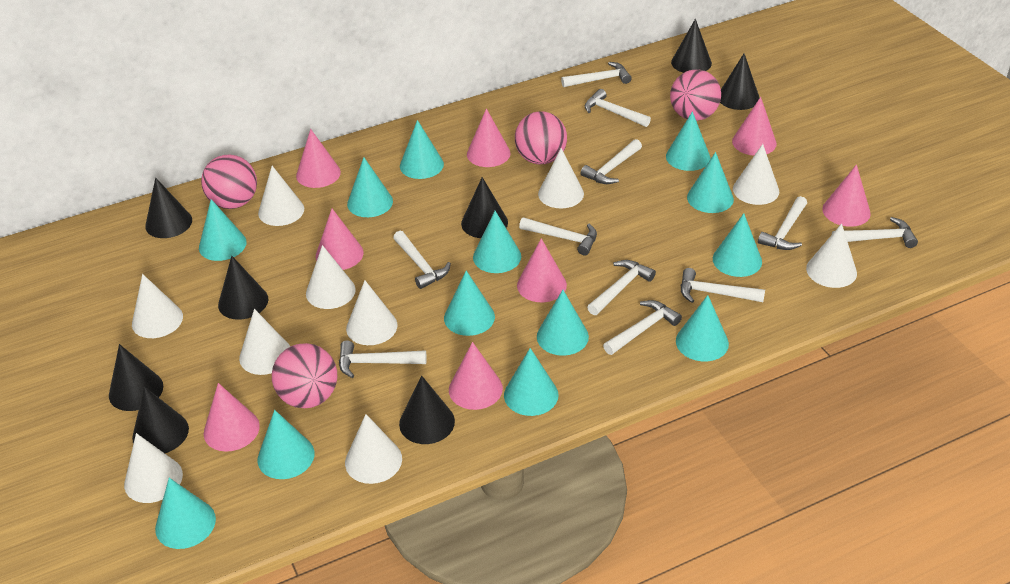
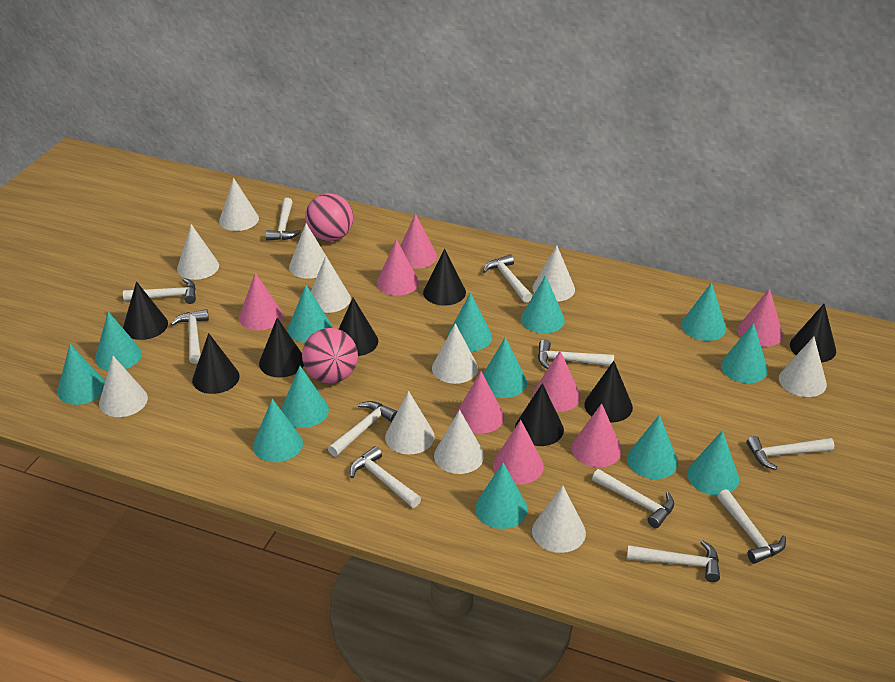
pink ball: 4 -> 2
white cone: 10 -> 11

